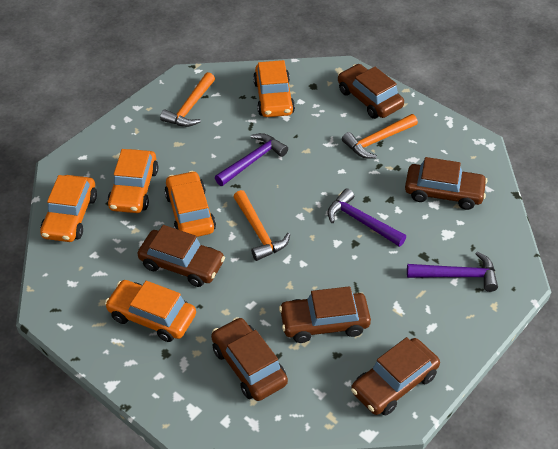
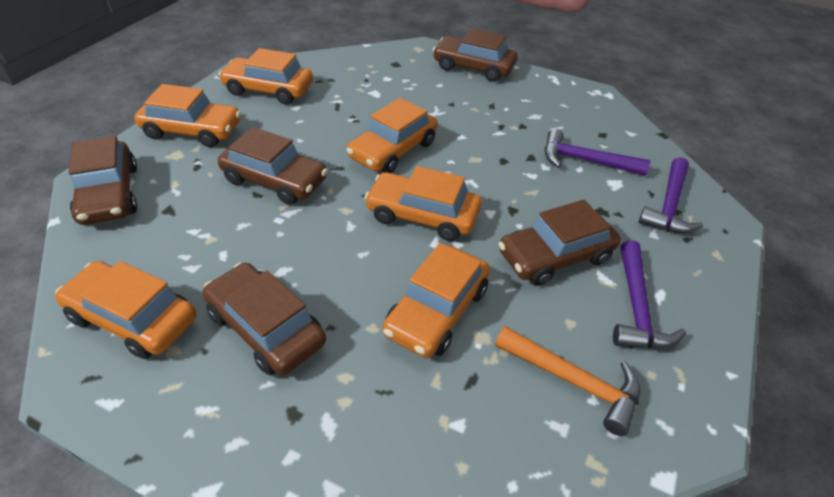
brown car: 6 -> 5
orange car: 5 -> 6
orange hammer: 3 -> 1

